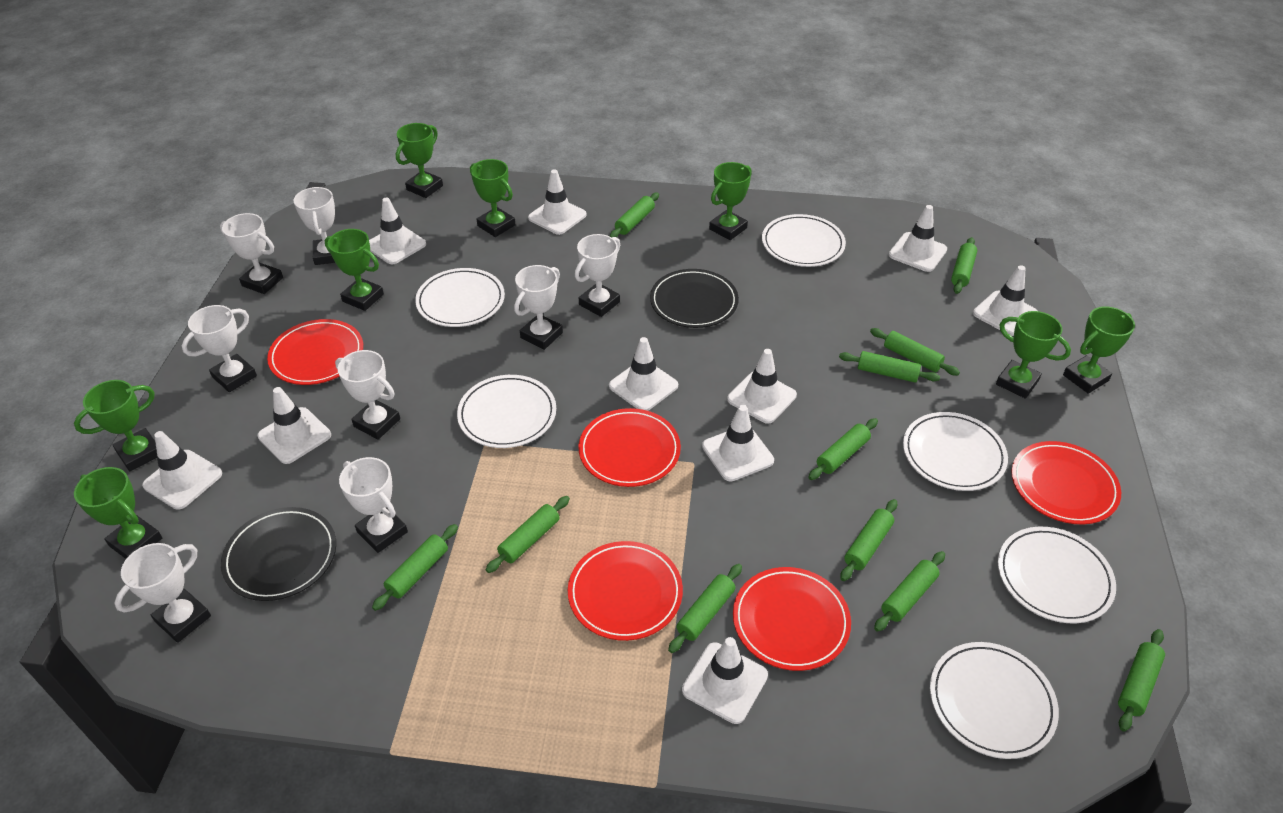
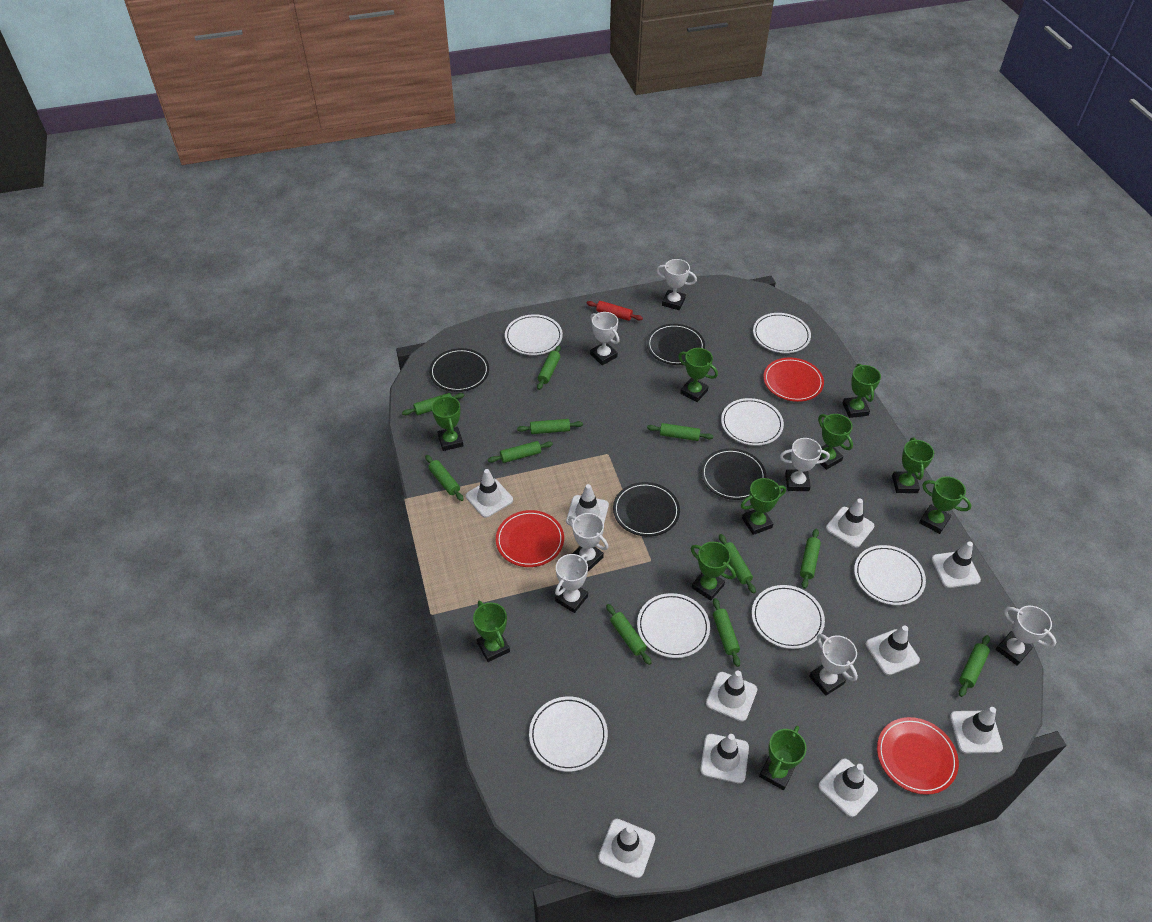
black plate: 2 -> 4
green trophy: 8 -> 10
red plate: 5 -> 3
red rolling pin: 0 -> 1
white plate: 6 -> 7
white trophy: 8 -> 7

